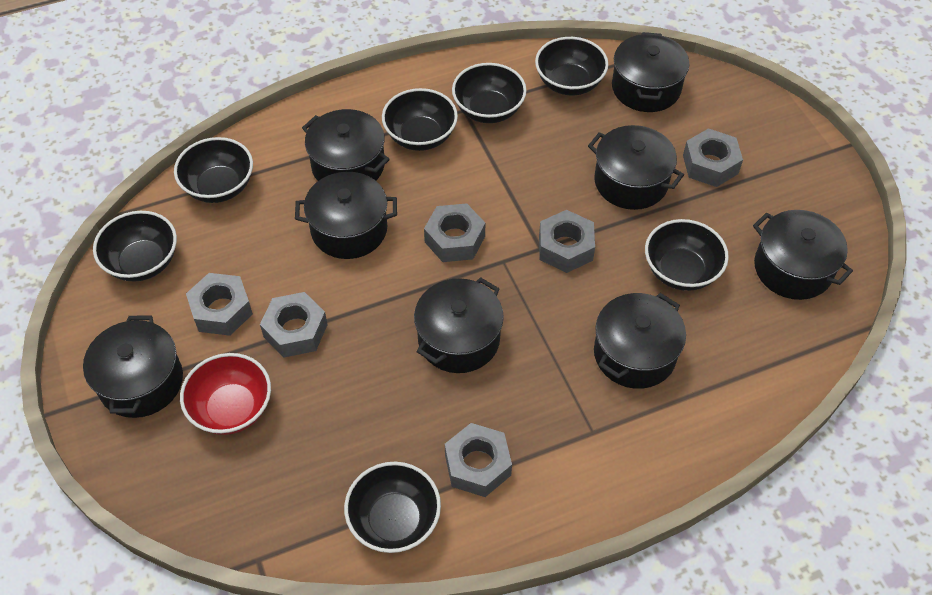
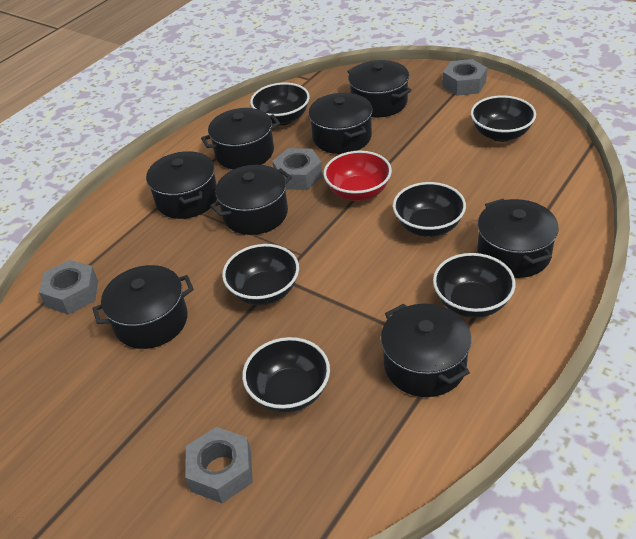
black bowl: 7 -> 6
grey nut: 6 -> 4

